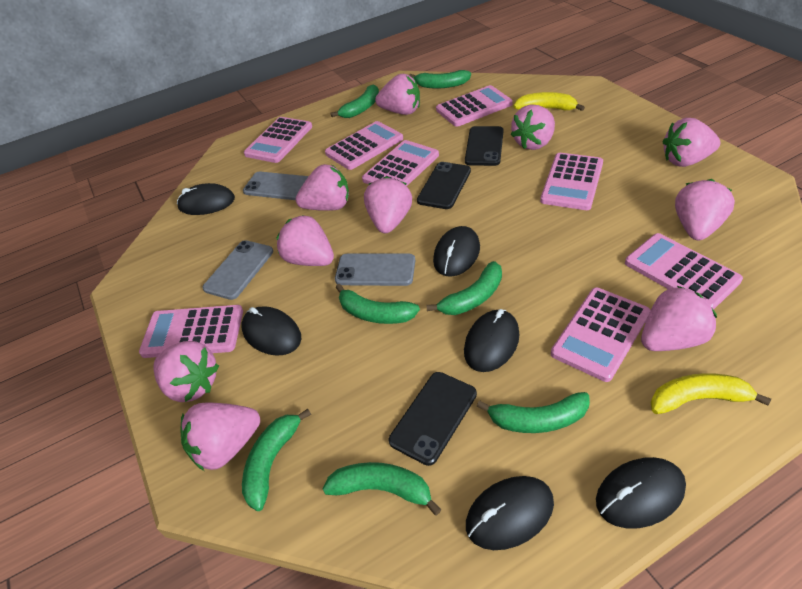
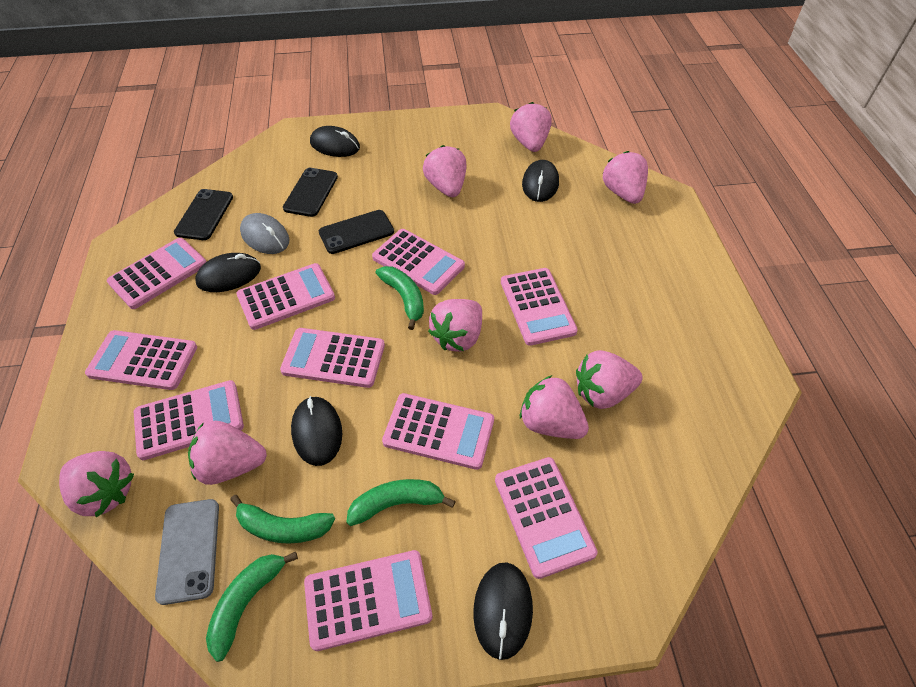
black mouse: 6 -> 5
green banana: 7 -> 4
grey mouse: 0 -> 1
grey phone: 3 -> 1
pink calculator: 8 -> 10
pink strawberry: 10 -> 8
yellow banana: 2 -> 0

